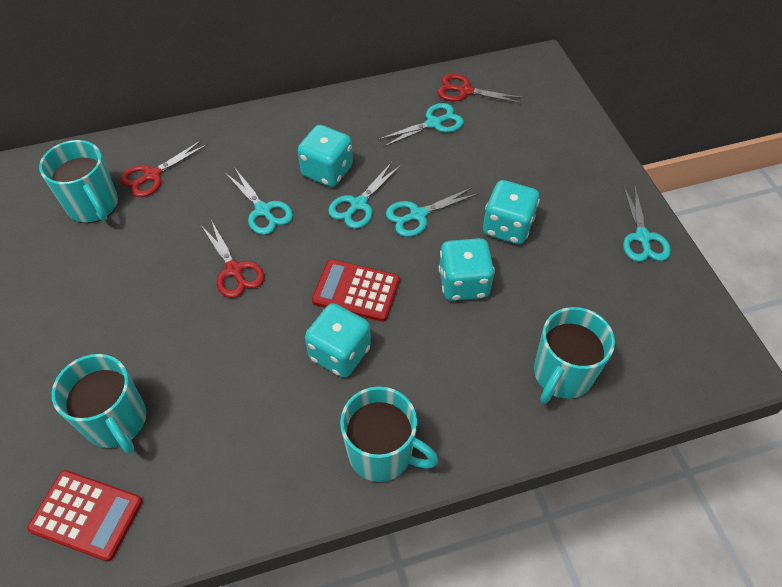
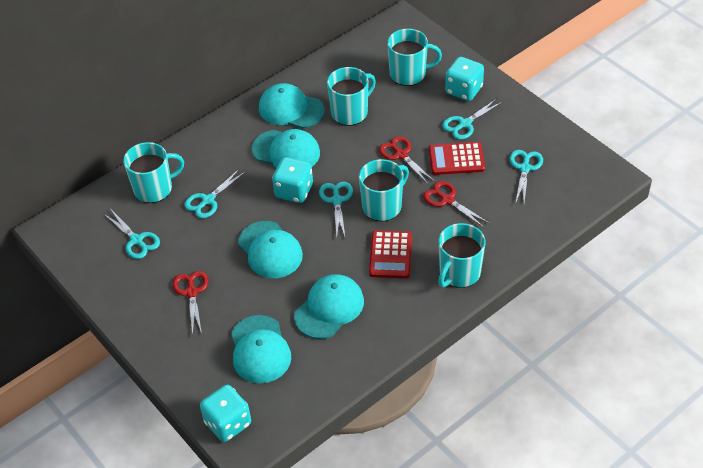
turquoise cap: 0 -> 5
turquoise dice: 4 -> 3
turquoise mug: 4 -> 5

